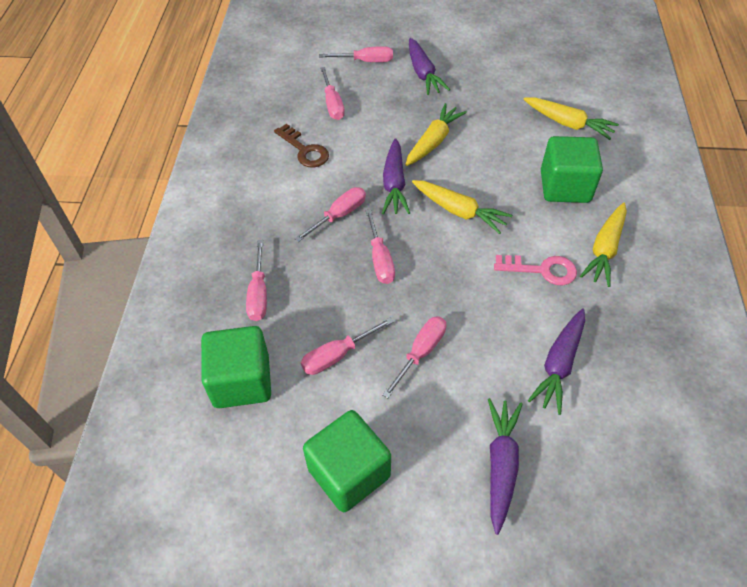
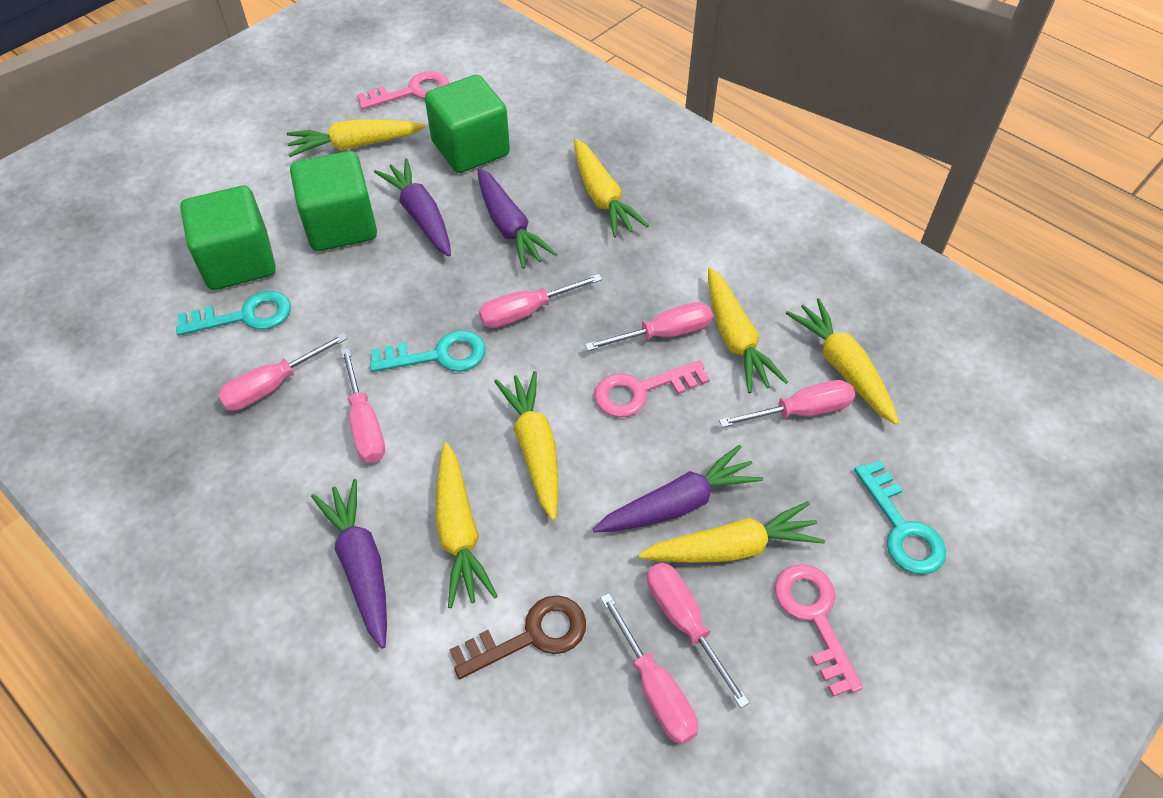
pink key: 1 -> 3
turquoise key: 0 -> 3
yellow carrot: 4 -> 7

